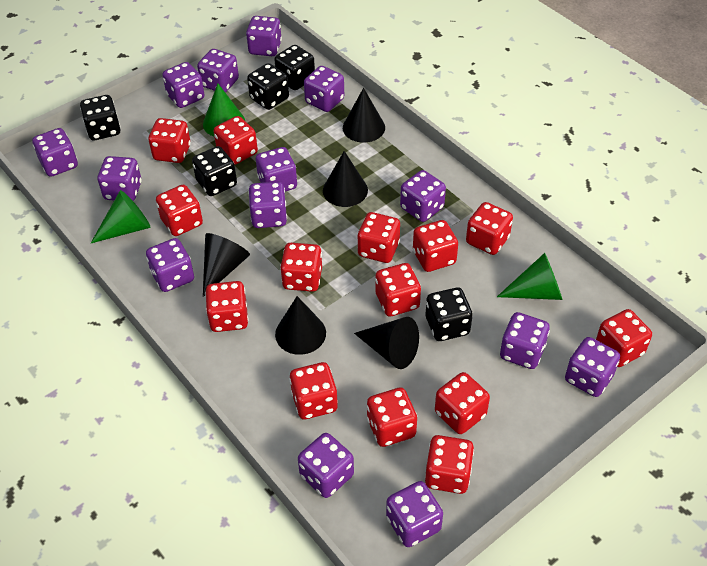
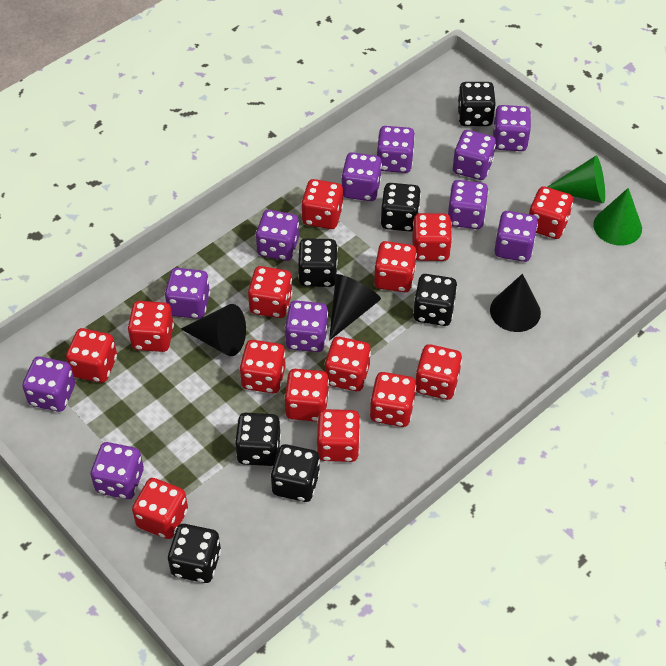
black cone: 5 -> 3
black dice: 5 -> 7
green cone: 3 -> 2
purple dice: 14 -> 11

